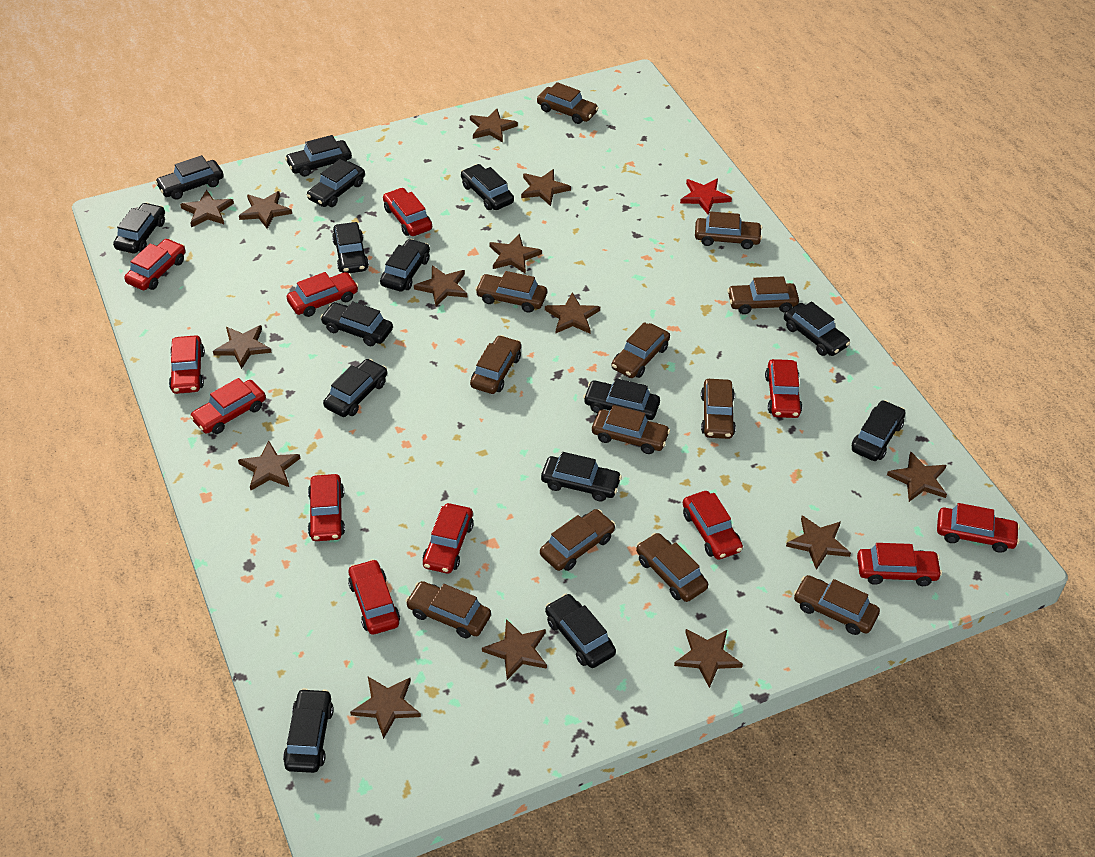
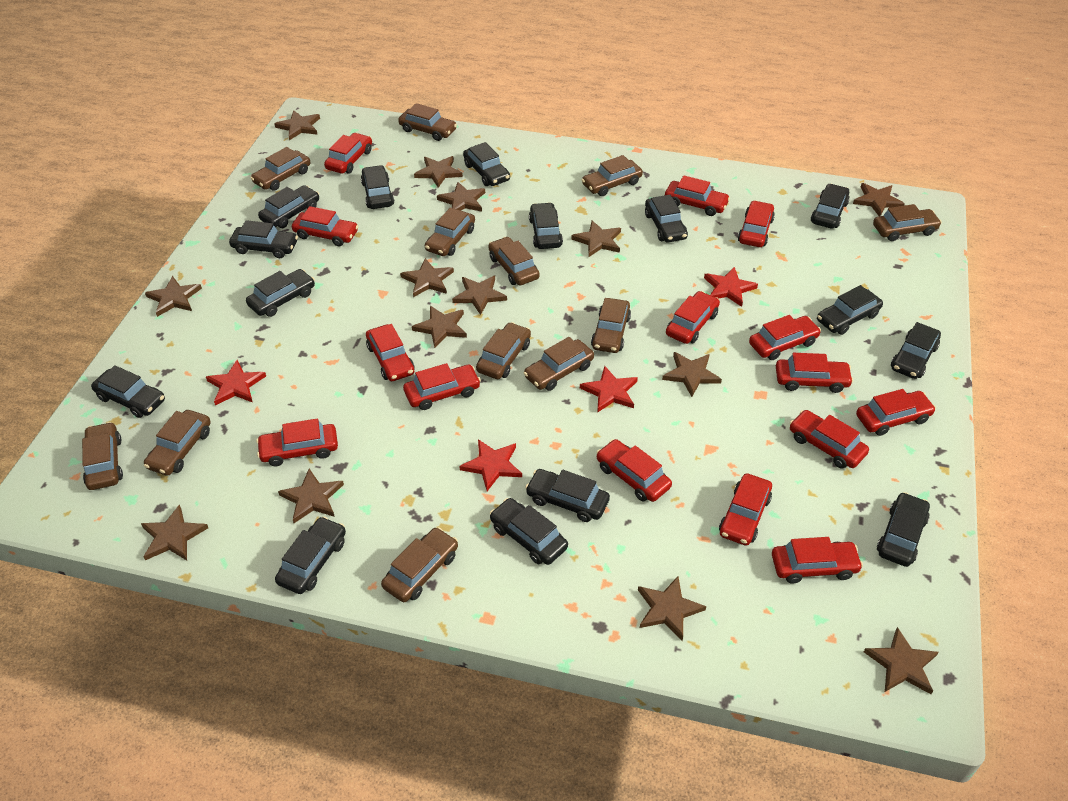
red car: 12 -> 15
red star: 1 -> 4

